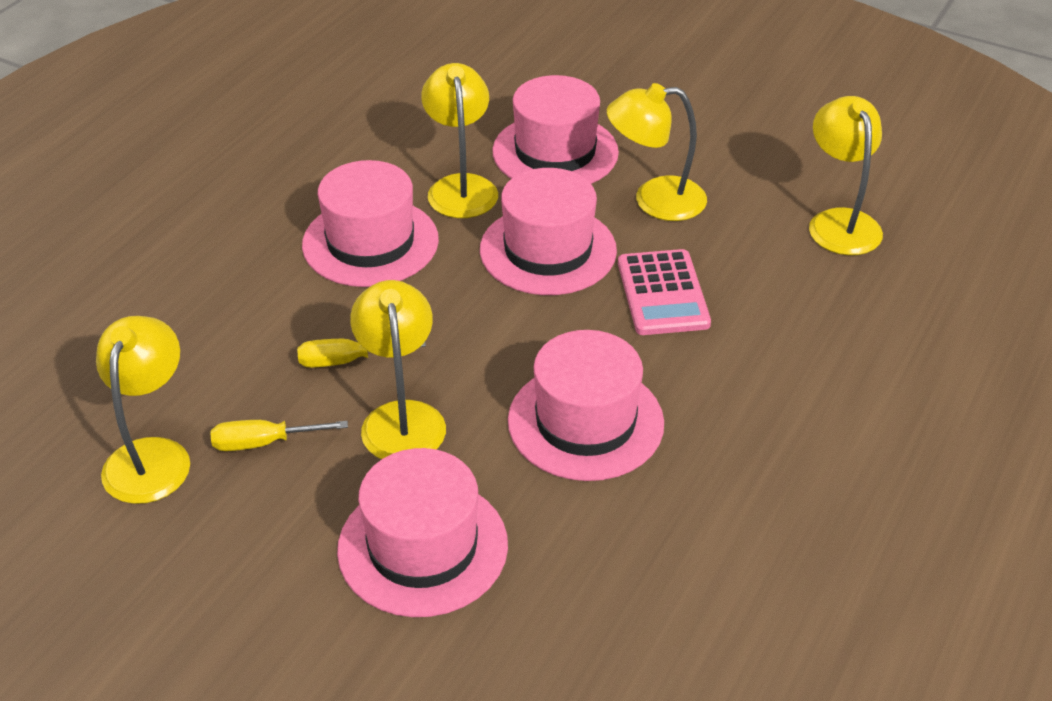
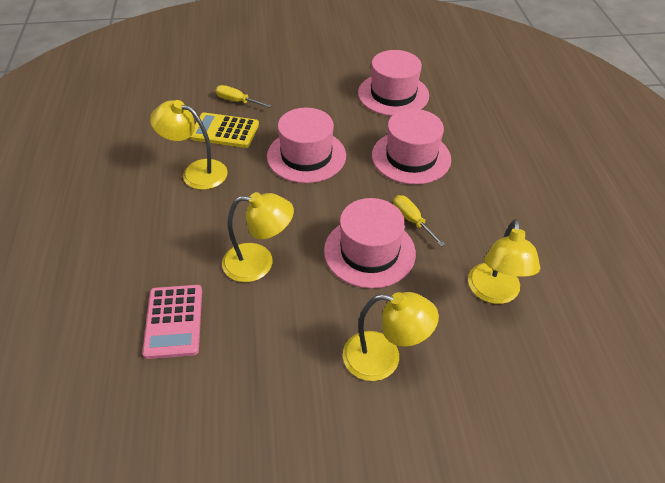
pink hat: 5 -> 4
yellow calculator: 0 -> 1
yellow lamp: 5 -> 4

